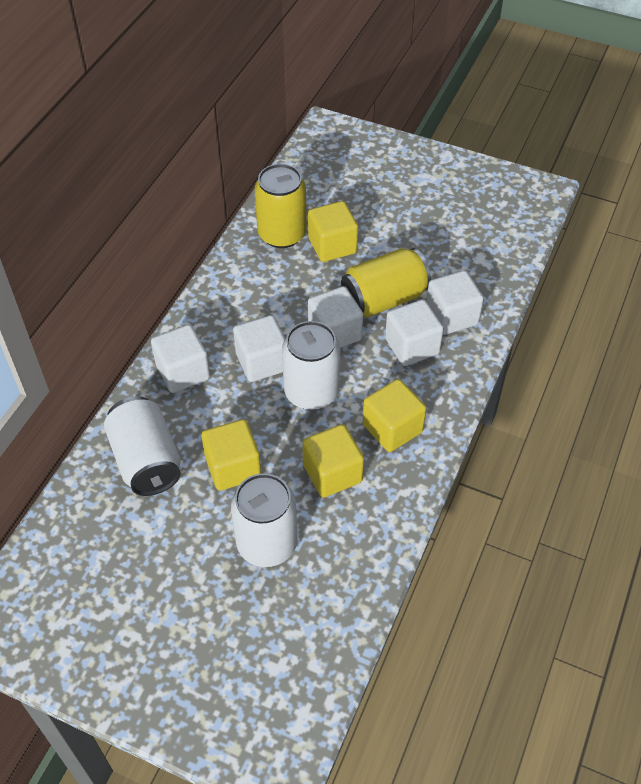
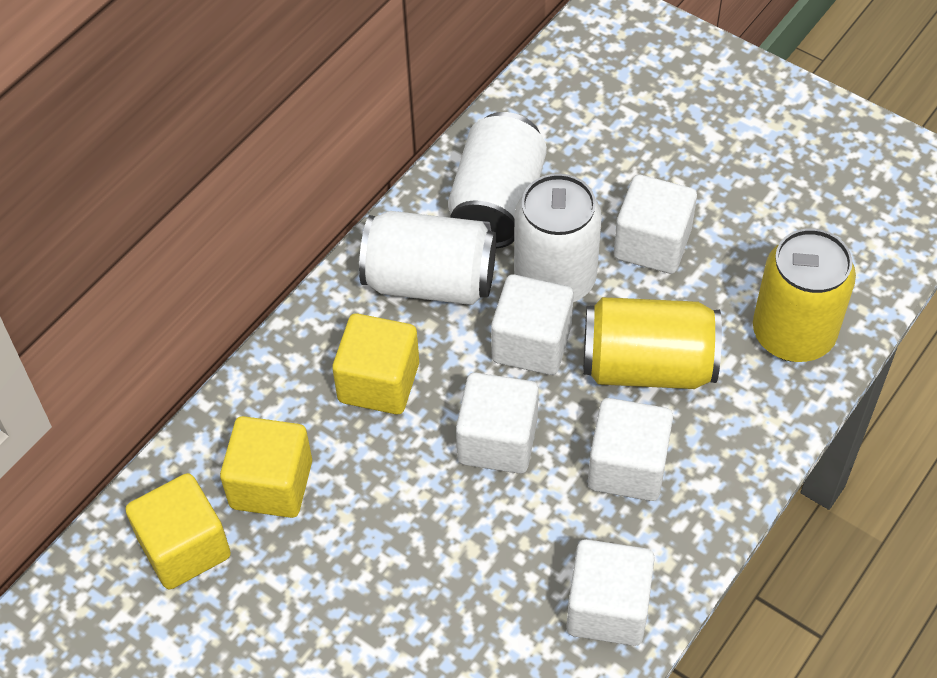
yellow cube: 4 -> 3

